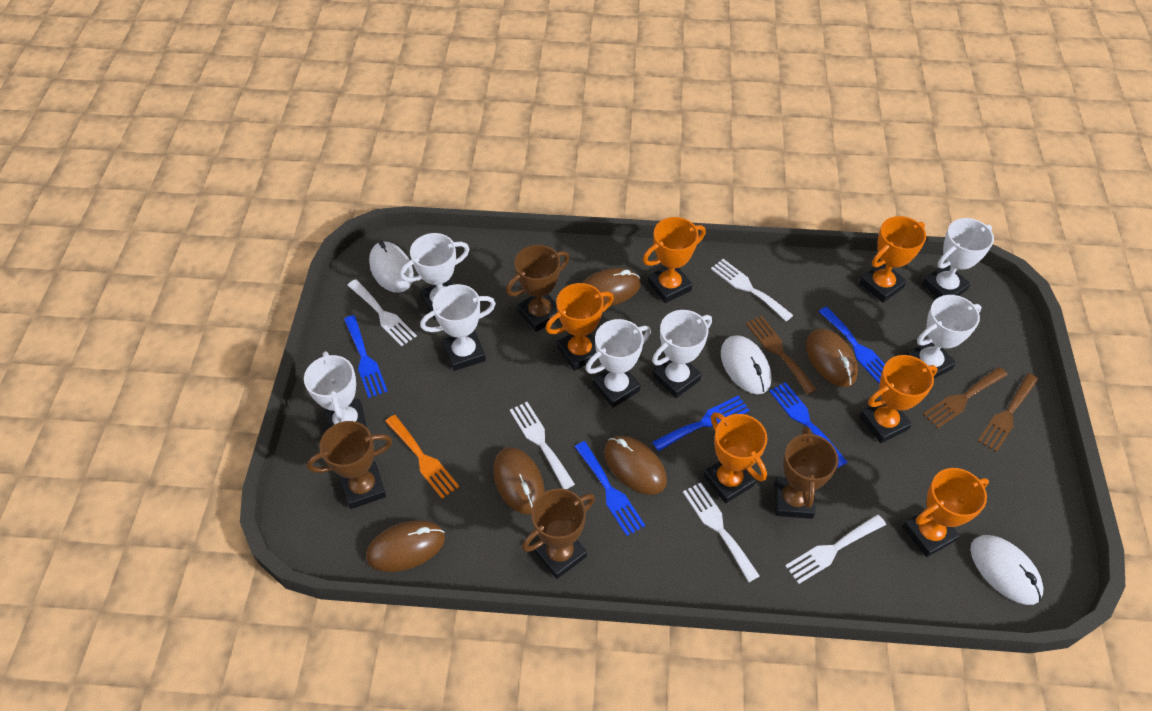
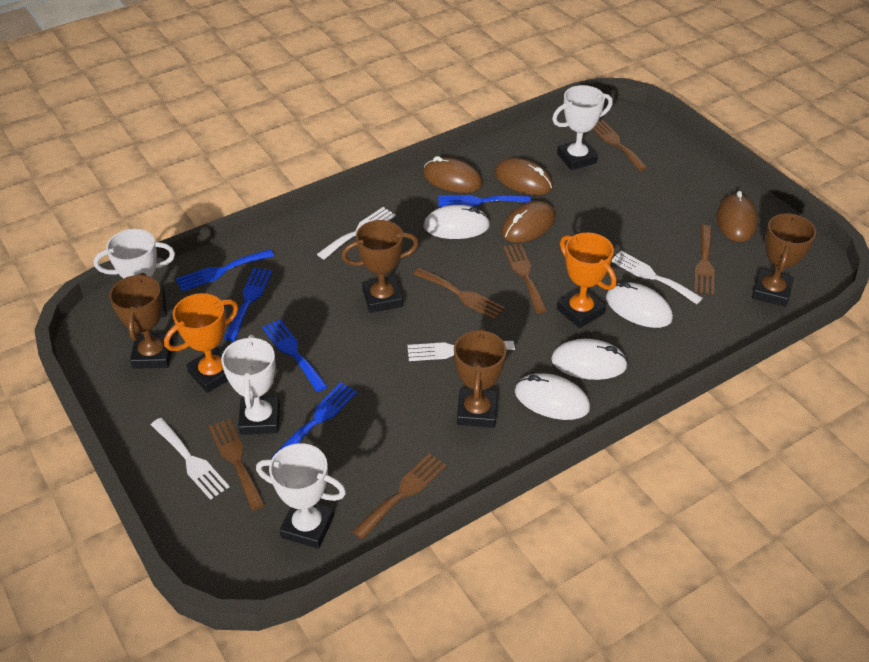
brown fork: 3 -> 6
brown mouse: 5 -> 4
orange fork: 1 -> 0
orange trophy: 6 -> 2
white fork: 5 -> 4
white mouse: 3 -> 4
white trophy: 7 -> 4

